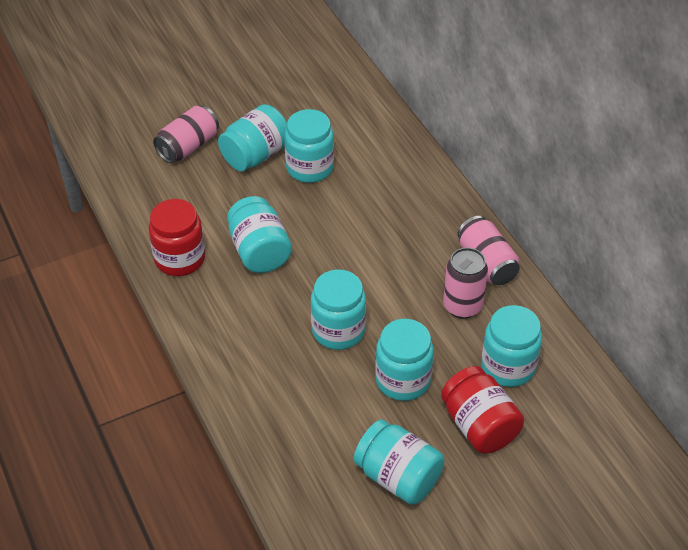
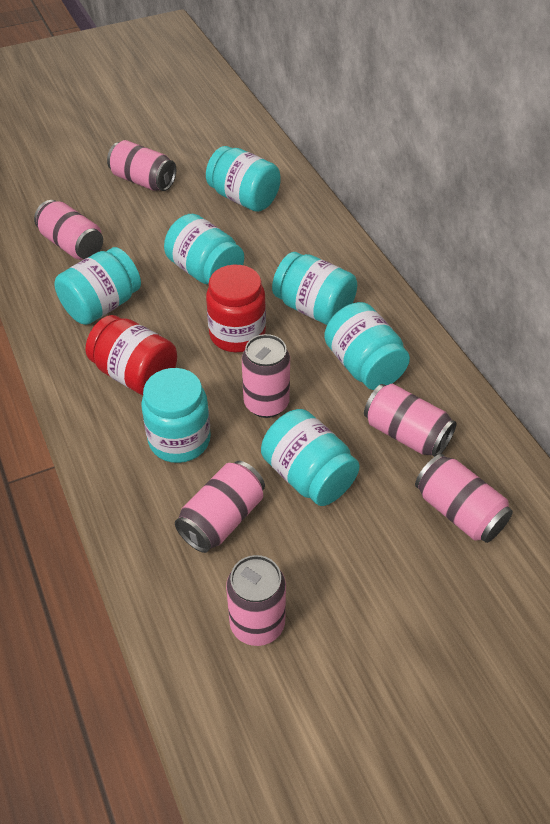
pink can: 3 -> 7

